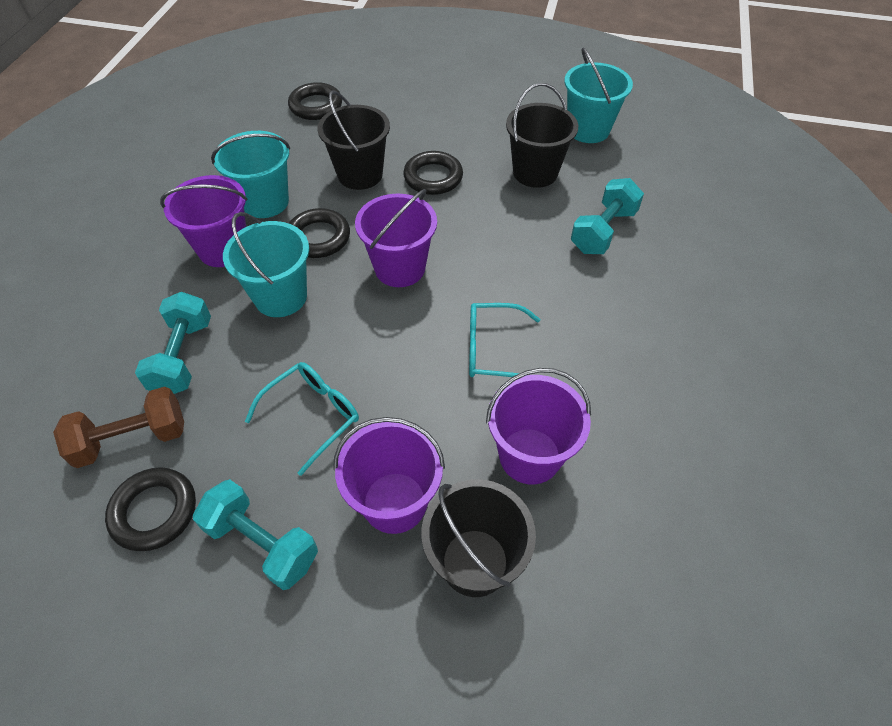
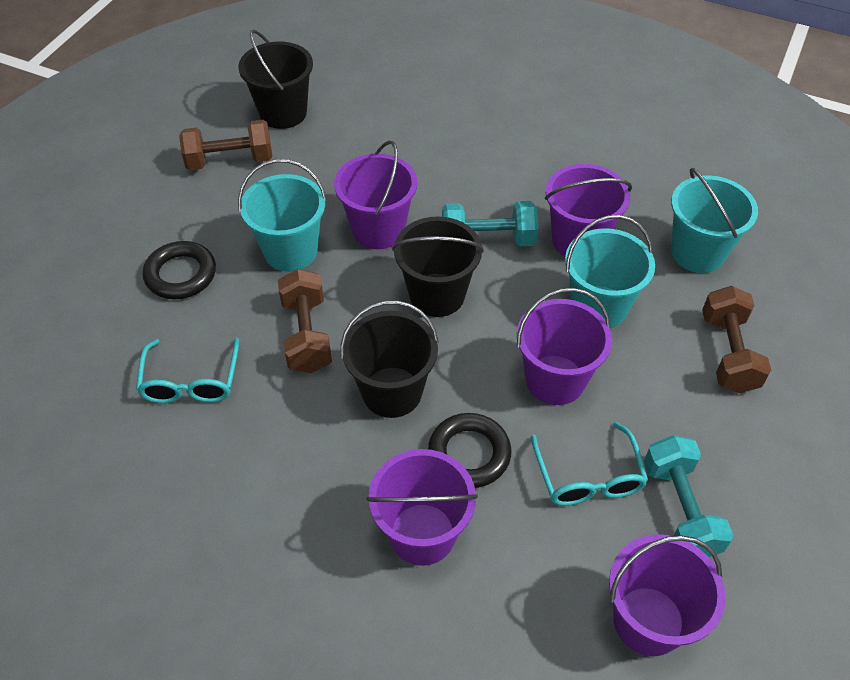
black ring: 4 -> 2
brown dumbbell: 1 -> 3
purple bucket: 4 -> 5
turquoise dumbbell: 3 -> 2

